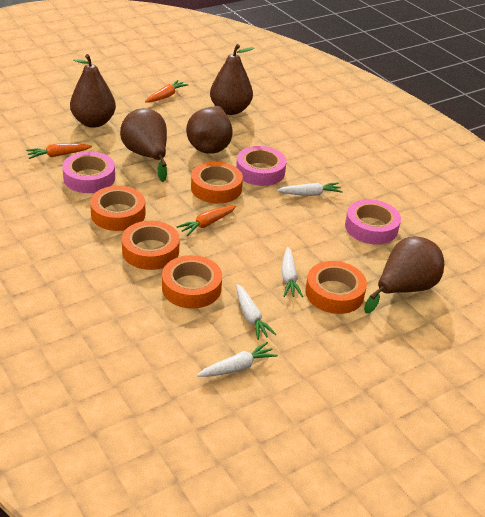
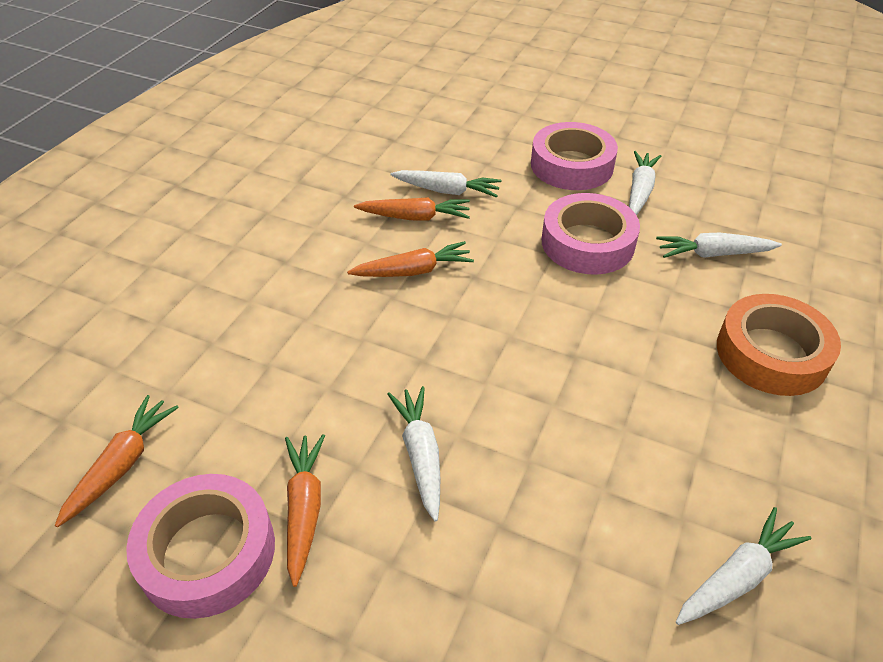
brown pear: 5 -> 0
orange carrot: 3 -> 4
orange tape: 5 -> 1
white carrot: 4 -> 5

